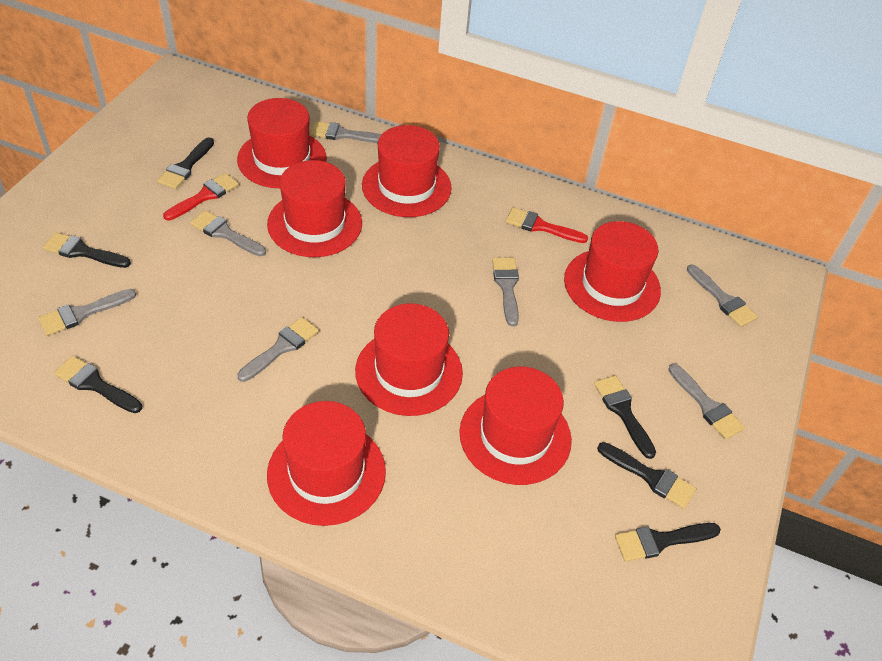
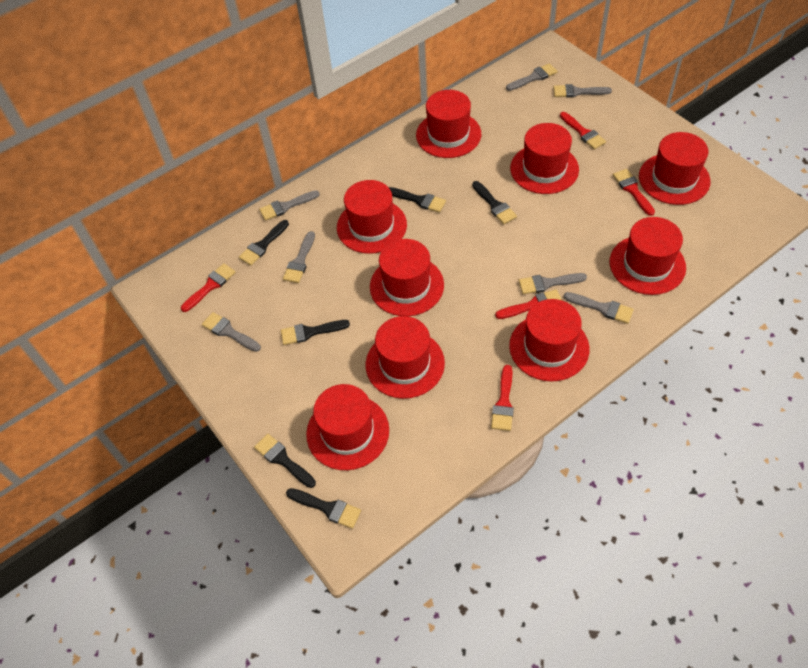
red brush: 2 -> 5
red hat: 7 -> 9

